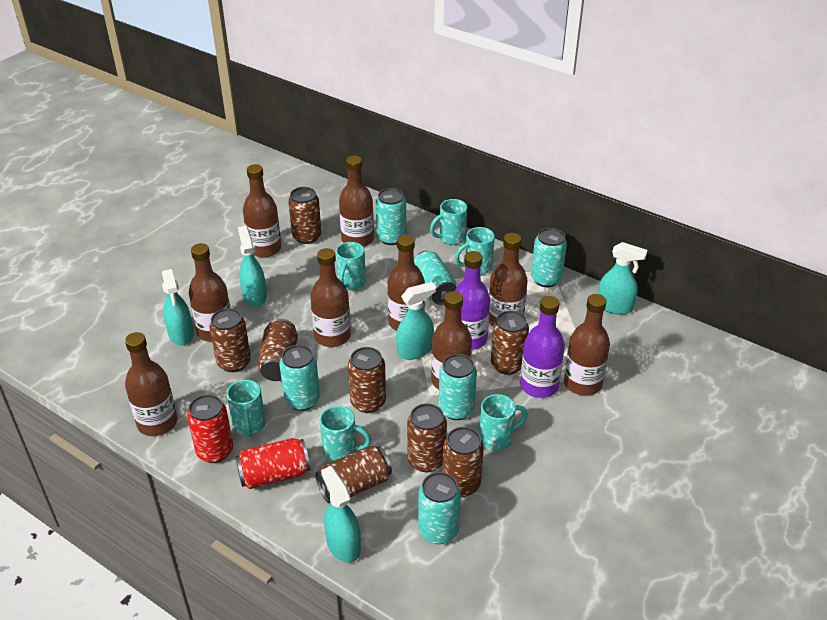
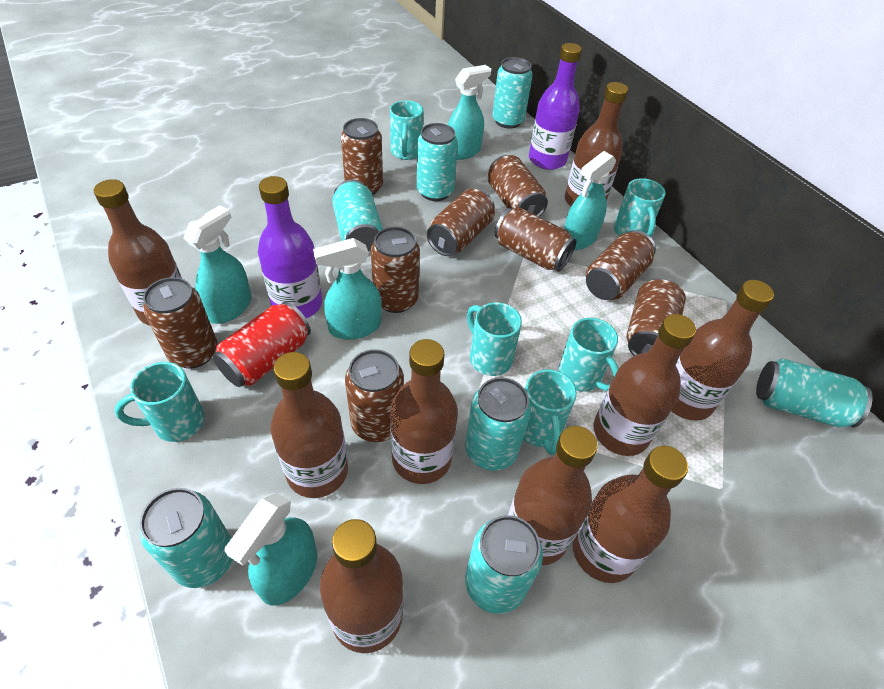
brown can: 8 -> 9
red can: 2 -> 1
turquoise can: 6 -> 7

